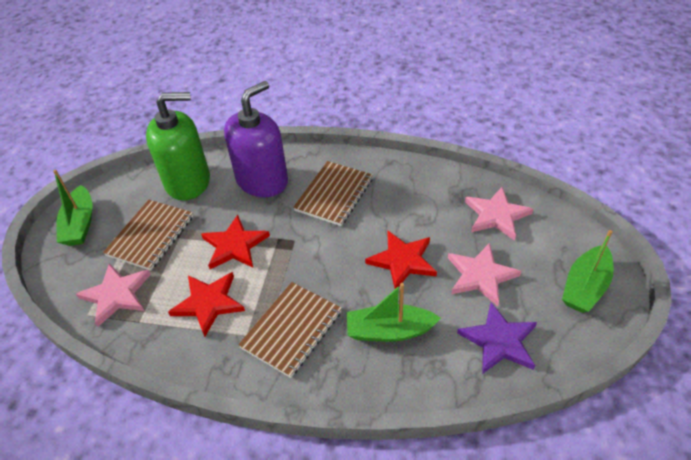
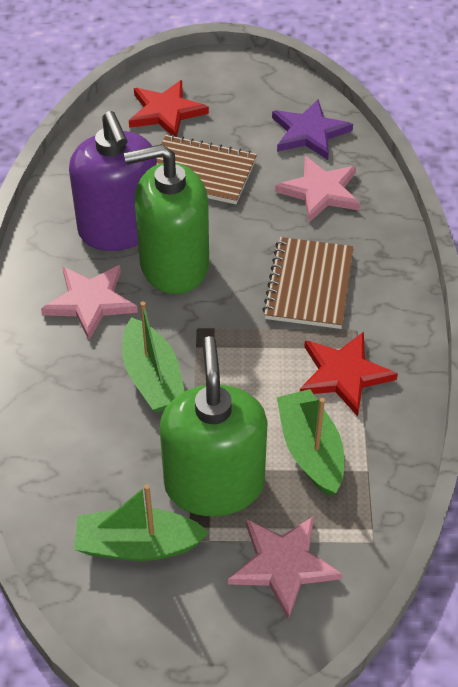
brown notebook: 3 -> 2
green soap dispenser: 1 -> 2
red star: 3 -> 2

